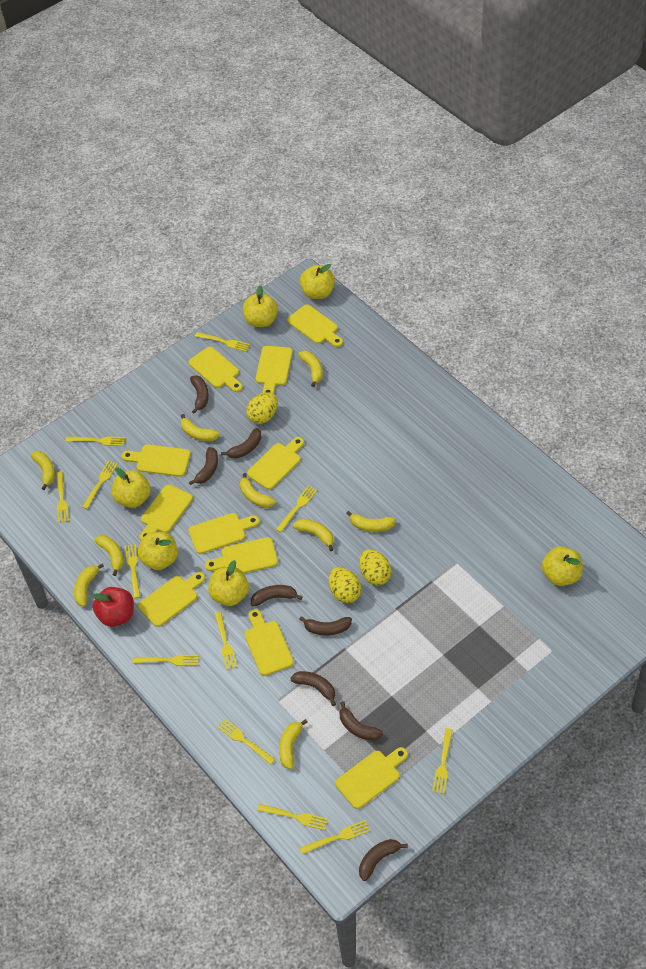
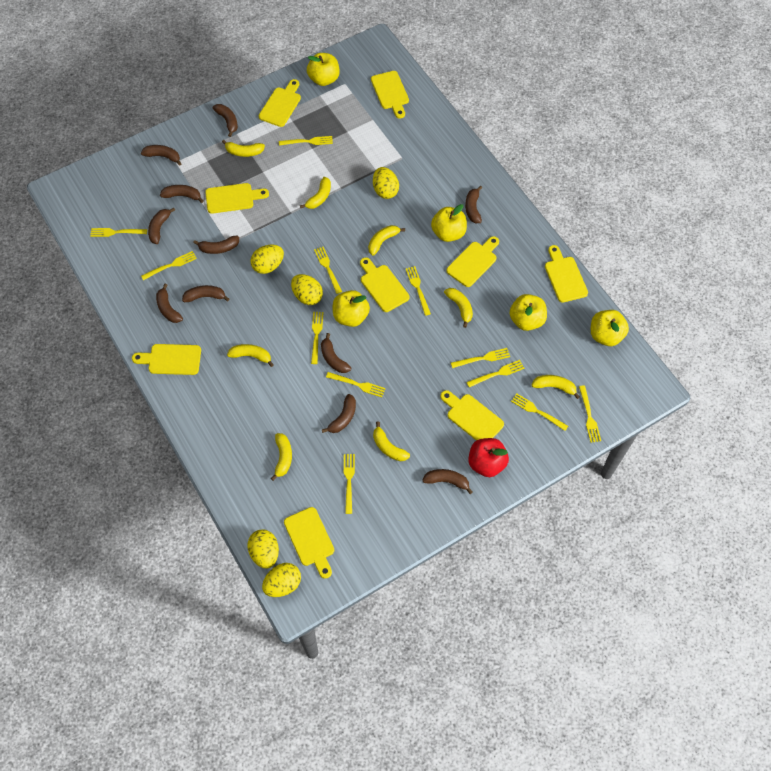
brown banana: 8 -> 11
yellow apple: 6 -> 5
yellow banana: 9 -> 8
yellow cutting board: 11 -> 9
yellow egg: 3 -> 5

